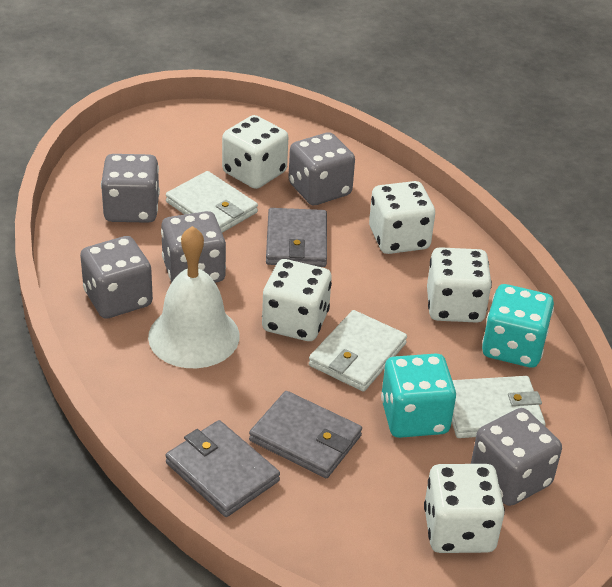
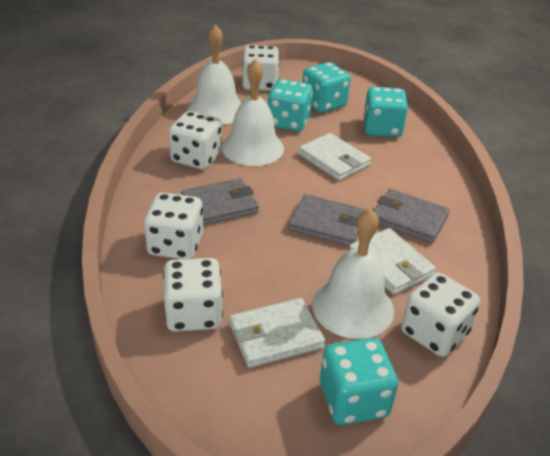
grey dice: 5 -> 0
turquoise dice: 2 -> 4
white bell: 1 -> 3

